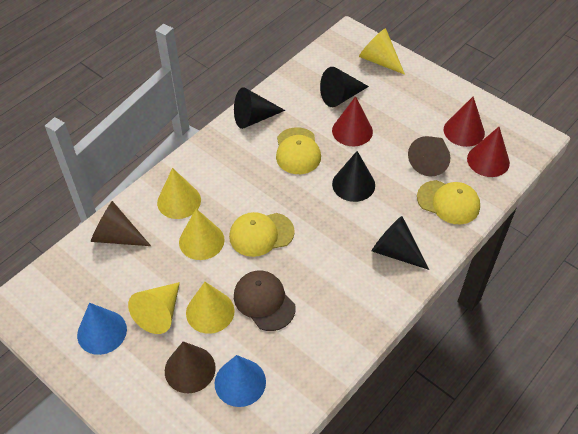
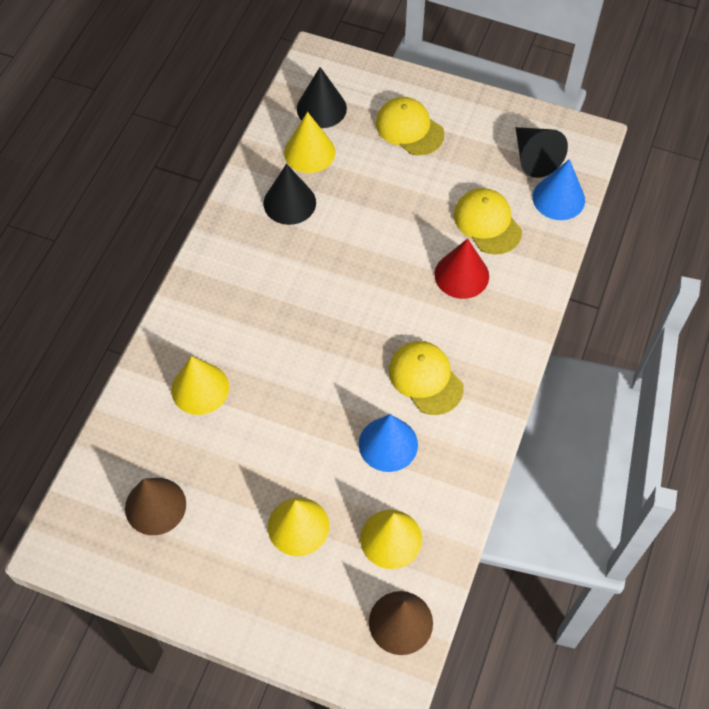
black cone: 4 -> 3
brown cap: 1 -> 0
brown cone: 3 -> 2
red cone: 3 -> 1
yellow cone: 5 -> 4

